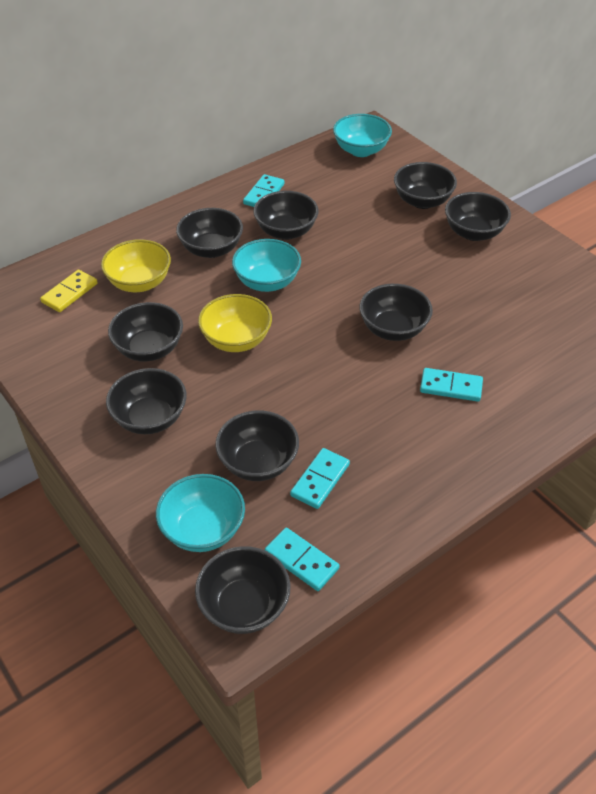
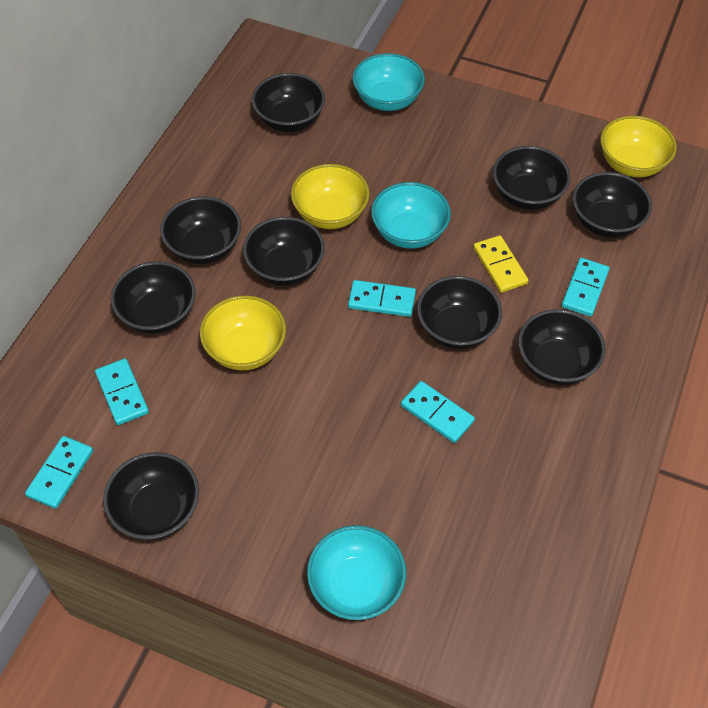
turquoise domino: 4 -> 5
yellow bowl: 2 -> 3

